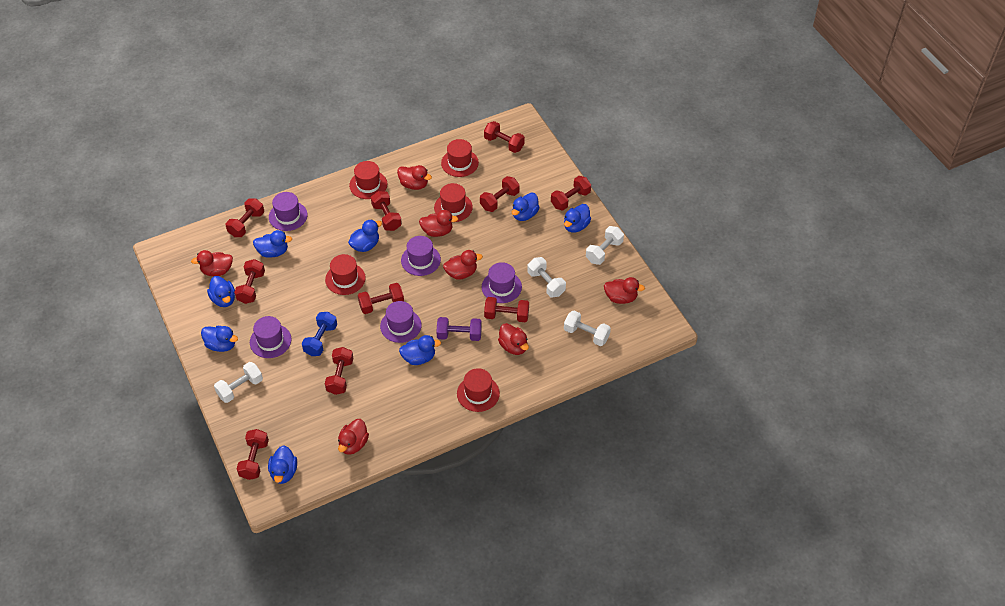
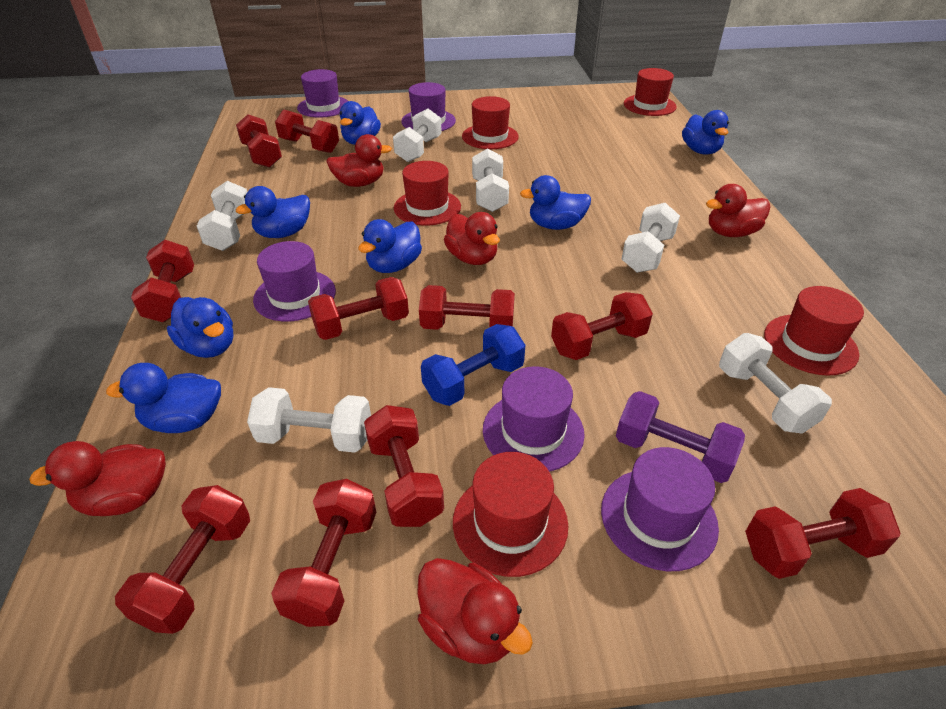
blue duck: 8 -> 7
red duck: 7 -> 5
white dumbbell: 4 -> 6

